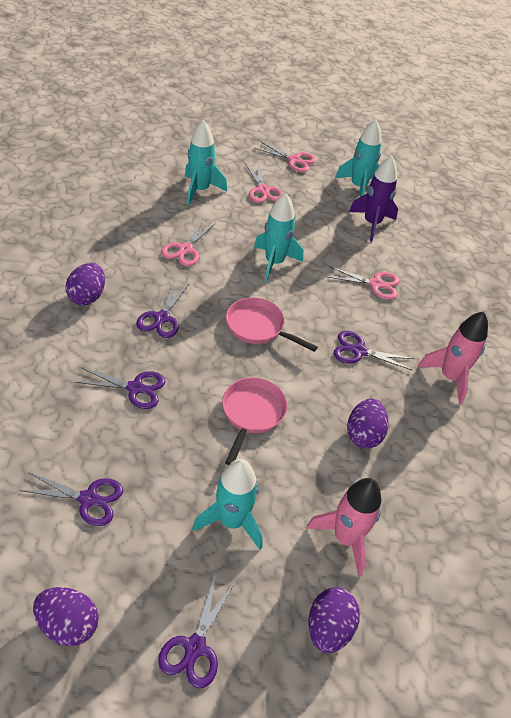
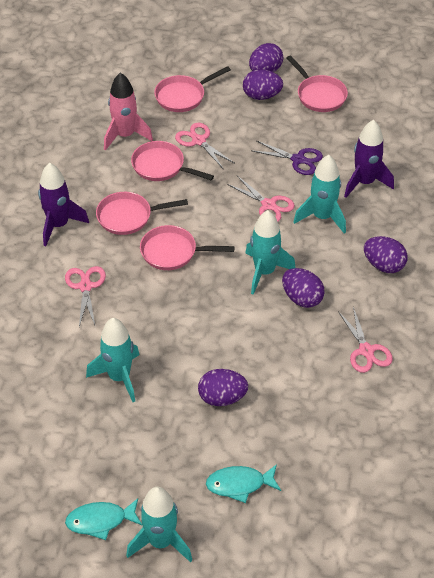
pink pan: 2 -> 5
pink rocket: 2 -> 1
purple egg: 4 -> 5
purple rocket: 1 -> 2
purple scissors: 5 -> 1
turquoise fish: 0 -> 2

